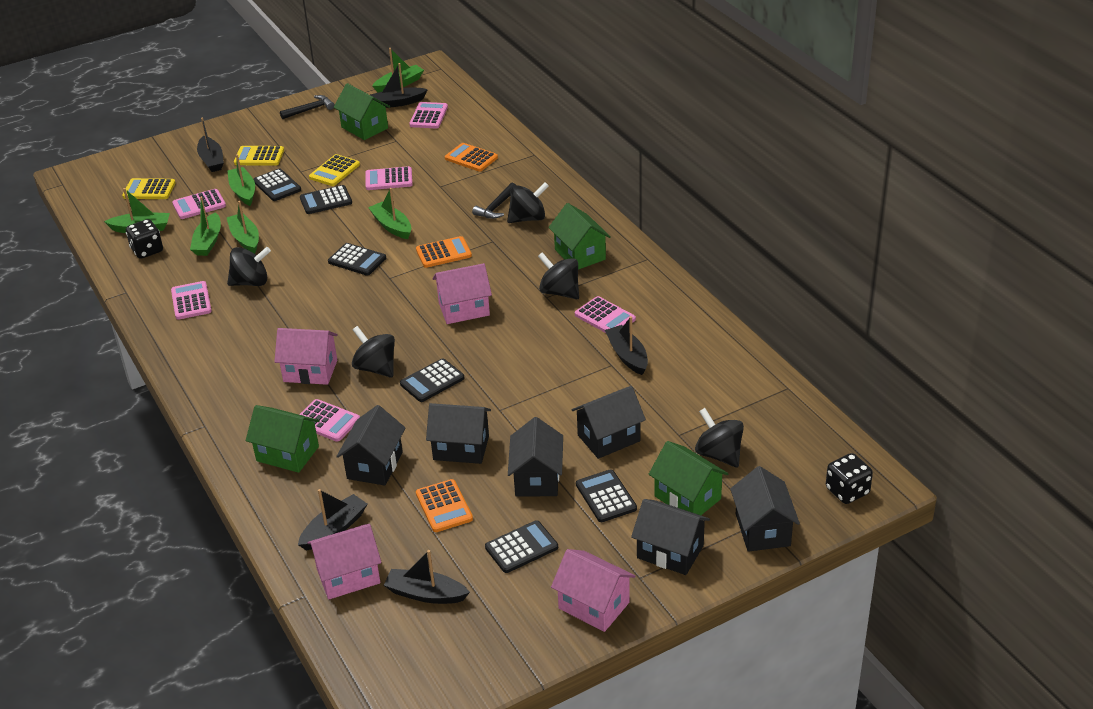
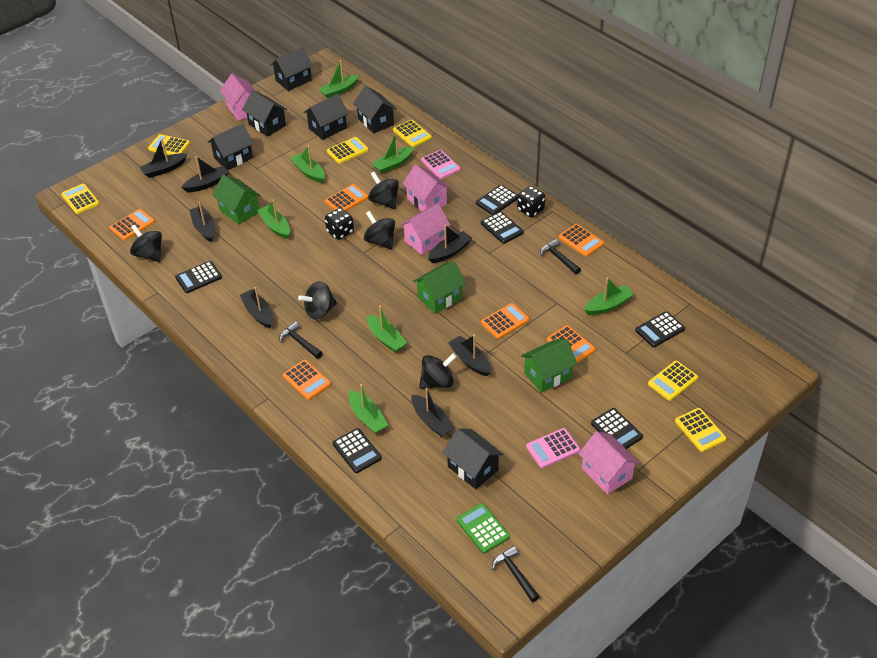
black boat: 5 -> 7
black hammer: 2 -> 3
green boat: 6 -> 7
green calculator: 0 -> 1
green house: 4 -> 3
orange calculator: 3 -> 6
pink calculator: 6 -> 2
yellow calculator: 3 -> 6

